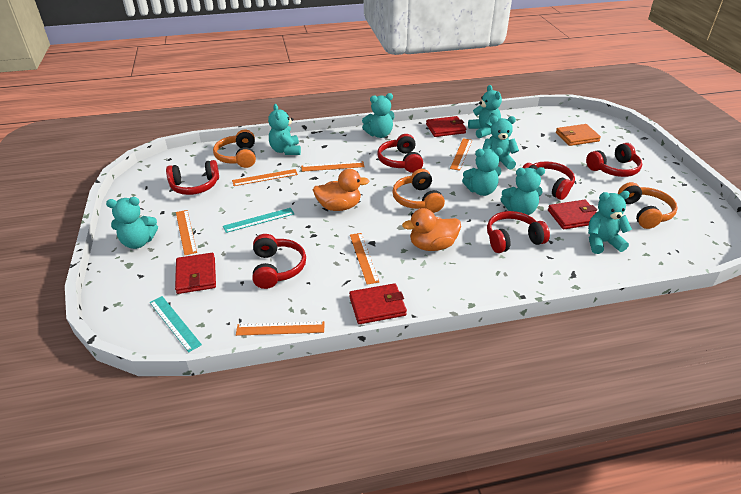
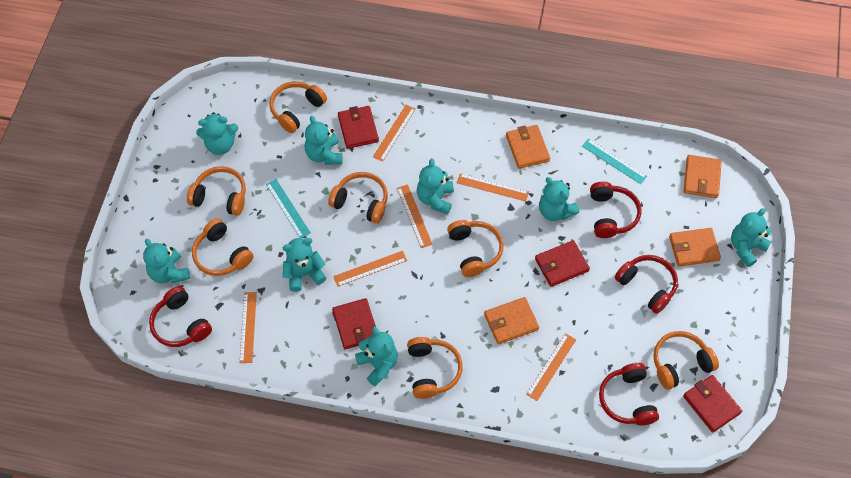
orange duck: 2 -> 0
orange headphones: 3 -> 7
orange wallet: 1 -> 4
red headphones: 6 -> 4

